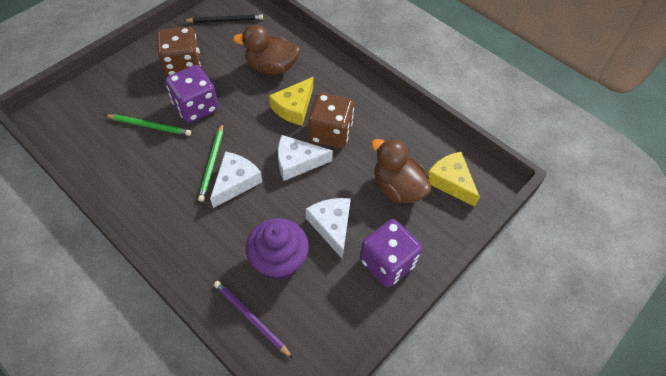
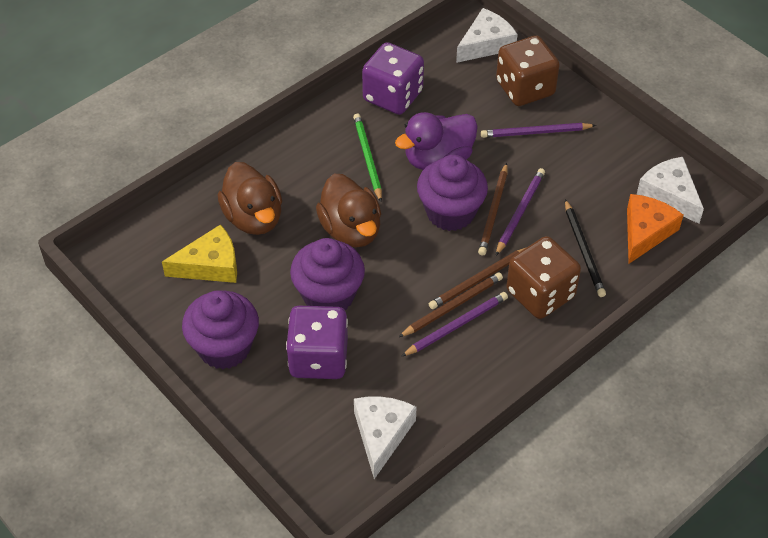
brown pencil: 0 -> 3
green pencil: 2 -> 1
orange cheese: 0 -> 1
purple cupcake: 1 -> 3
purple duck: 0 -> 1
purple pencil: 1 -> 3
yellow cheese: 2 -> 1

